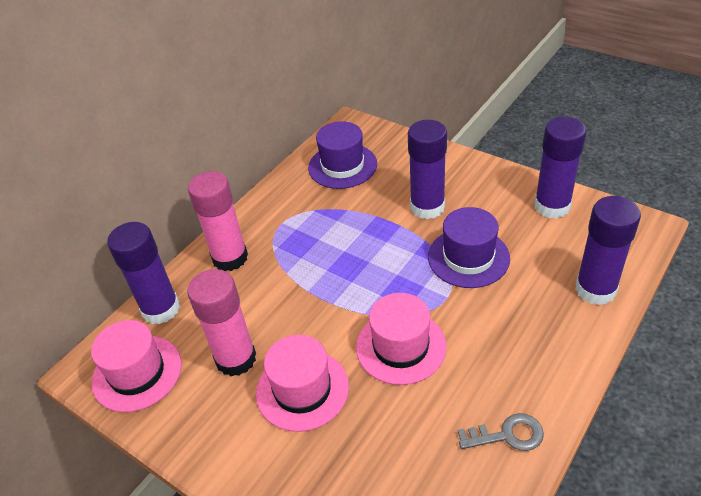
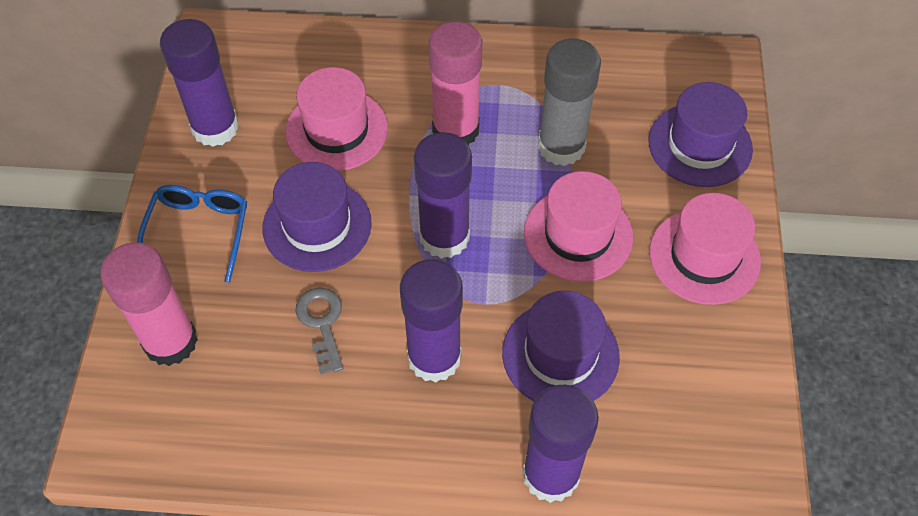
blue glasses: 0 -> 1
grey glue stick: 0 -> 1
purple hat: 2 -> 3

